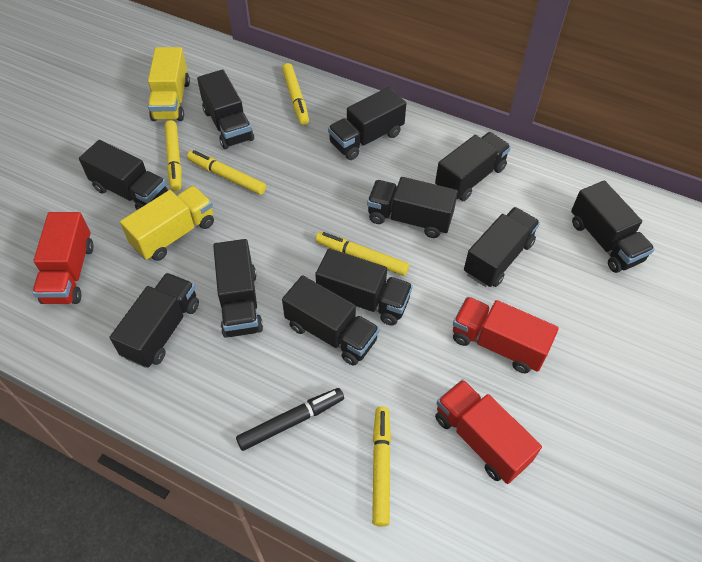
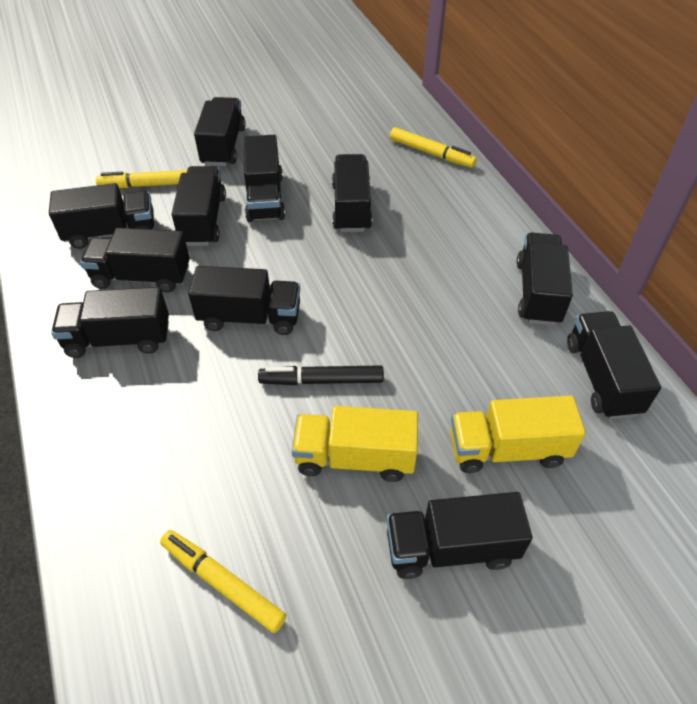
red truck: 3 -> 0
yellow marker: 5 -> 3

